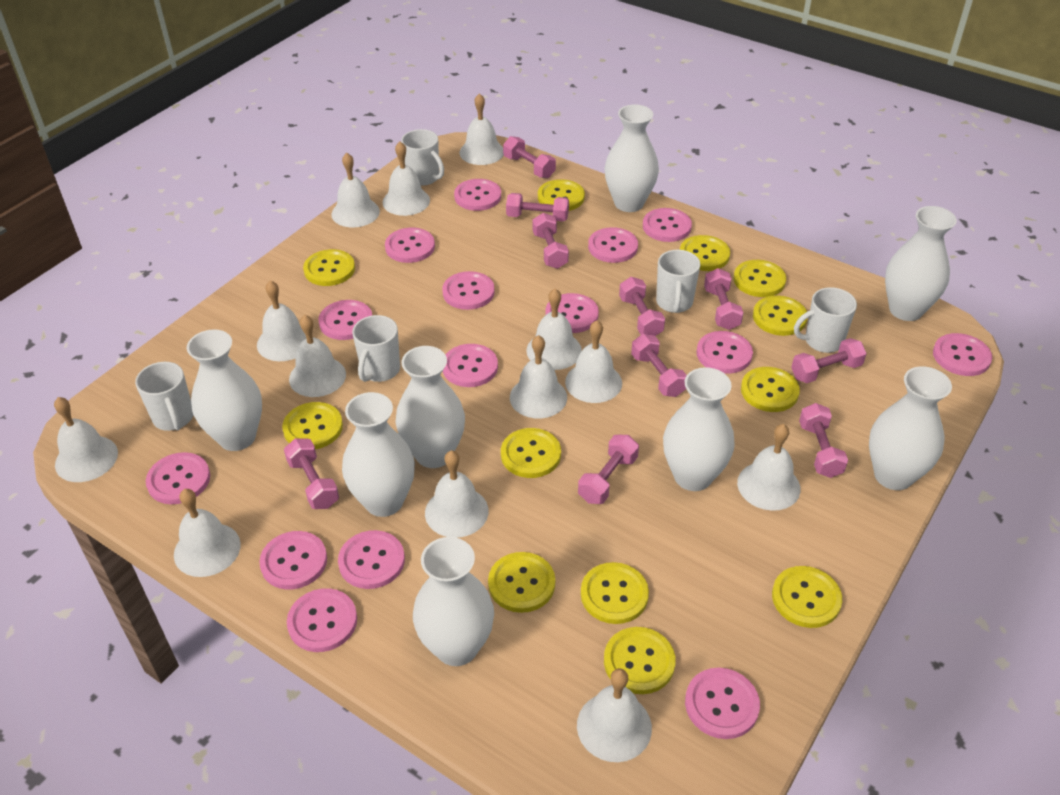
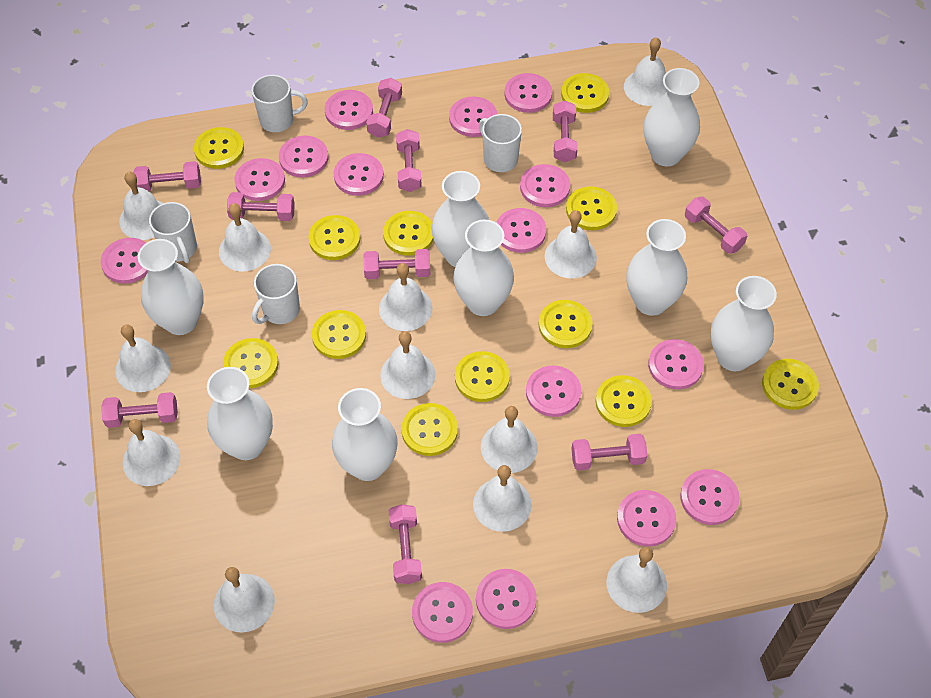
white bell: 13 -> 12
white mug: 5 -> 4

